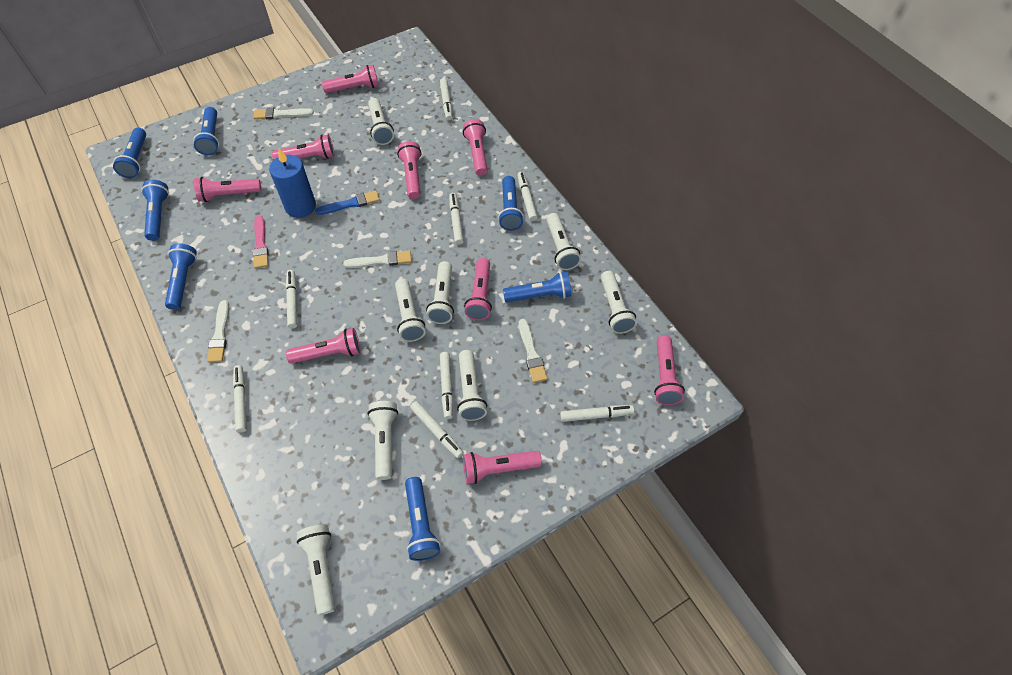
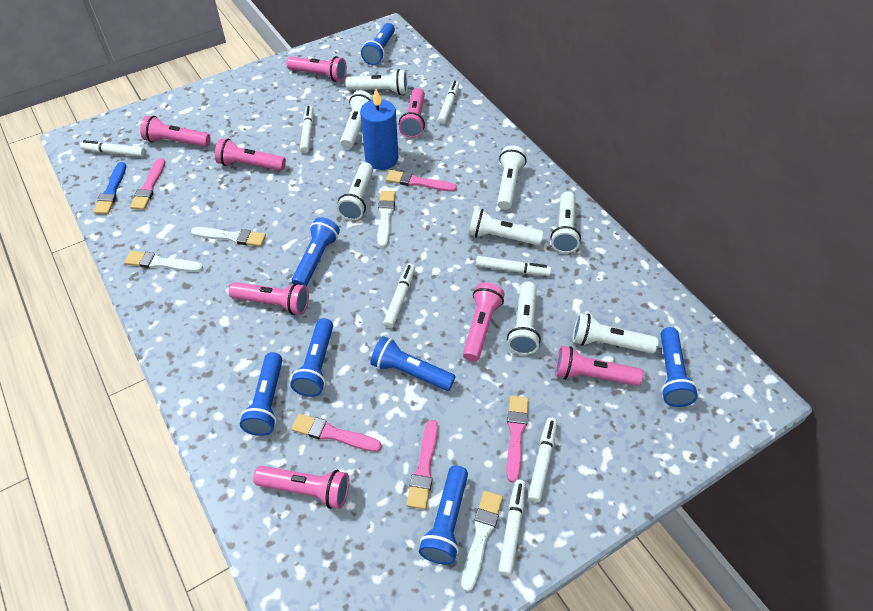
pink brush: 1 -> 5
pink flashlight: 9 -> 8
white marker: 8 -> 7

